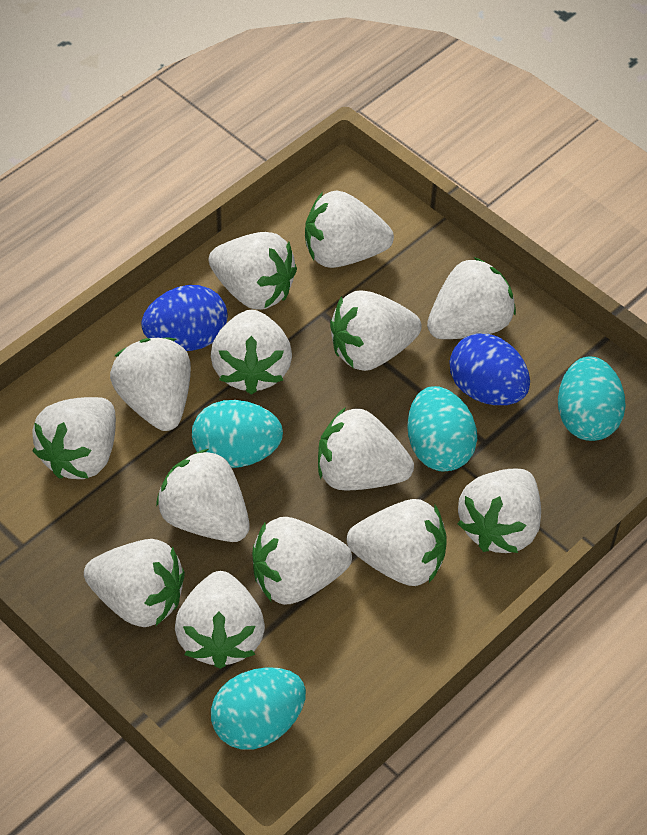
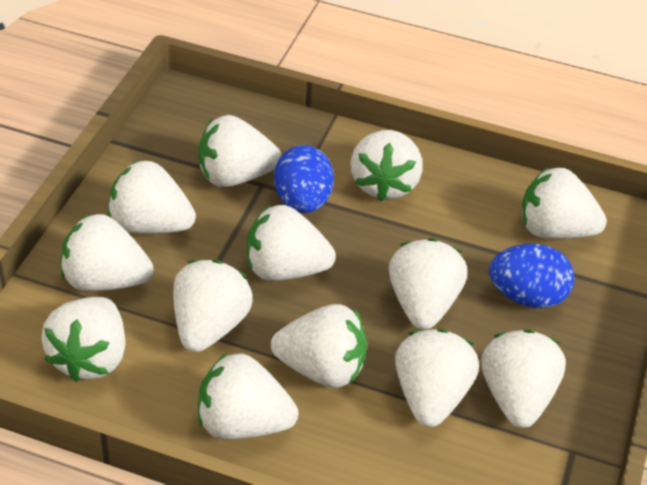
turquoise egg: 4 -> 0
white strawberry: 14 -> 13

